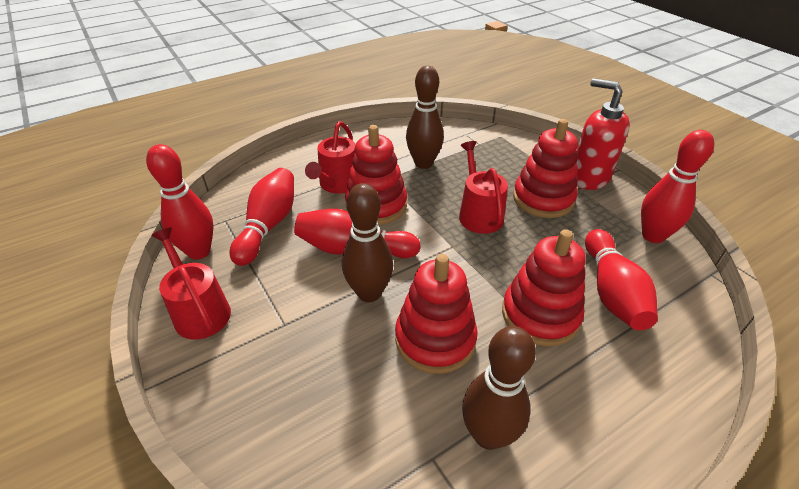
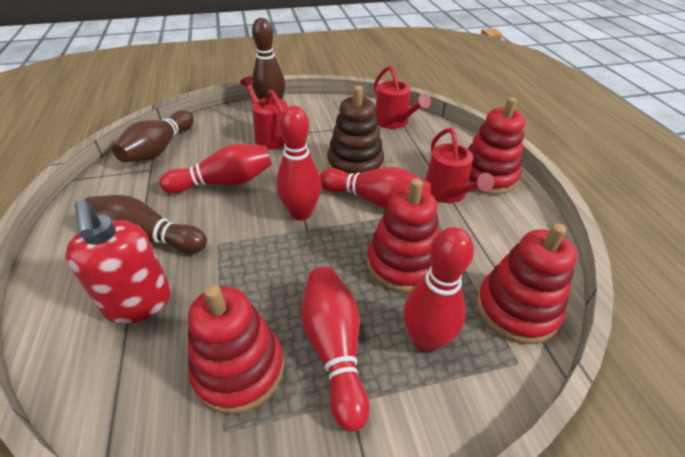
brown stacking toy: 0 -> 1

